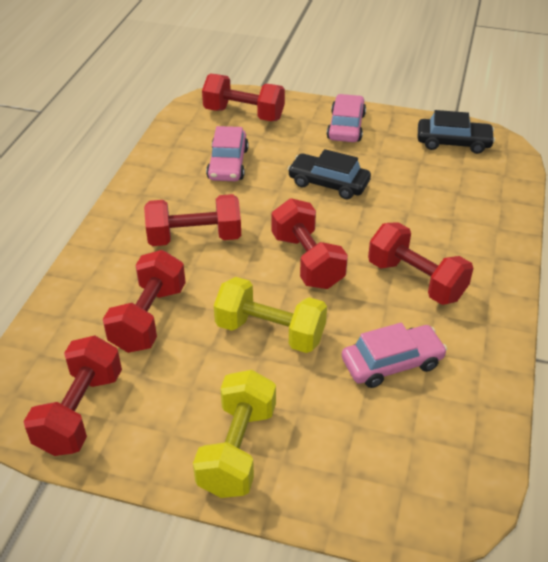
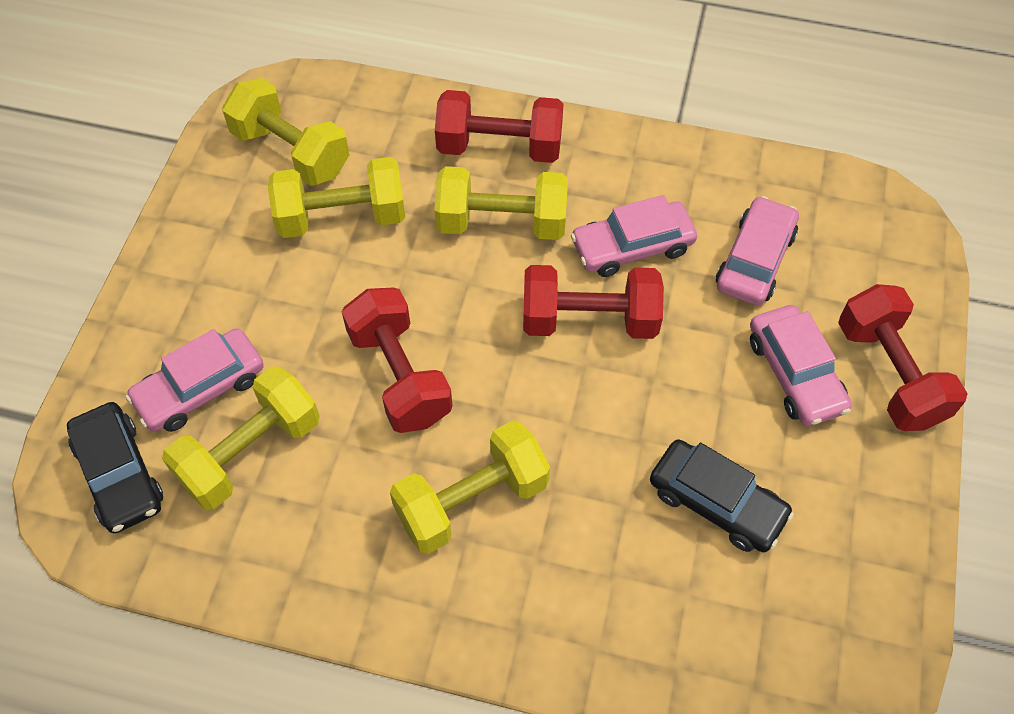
pink car: 3 -> 4
red dumbbell: 6 -> 4
yellow dumbbell: 2 -> 5

